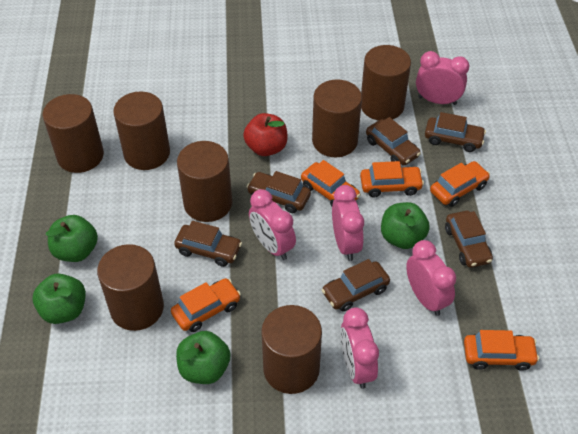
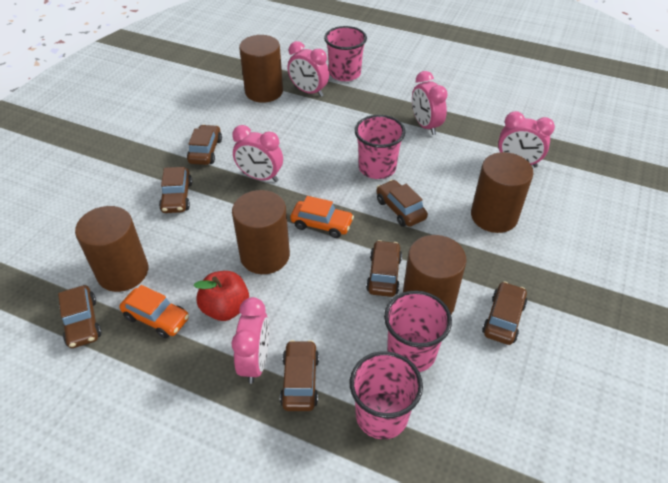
brown car: 6 -> 7
brown cylinder: 7 -> 5
green apple: 4 -> 0
orange car: 5 -> 2
pink cup: 0 -> 4

